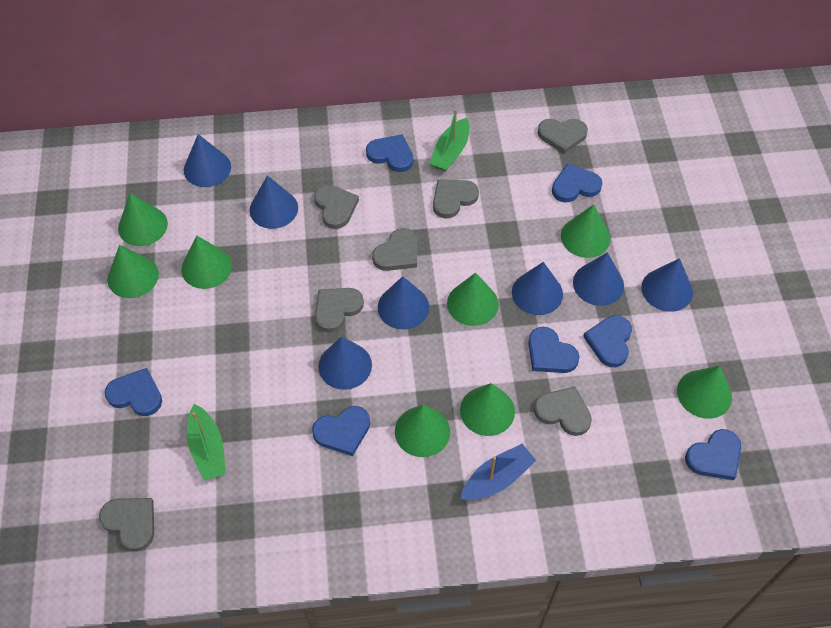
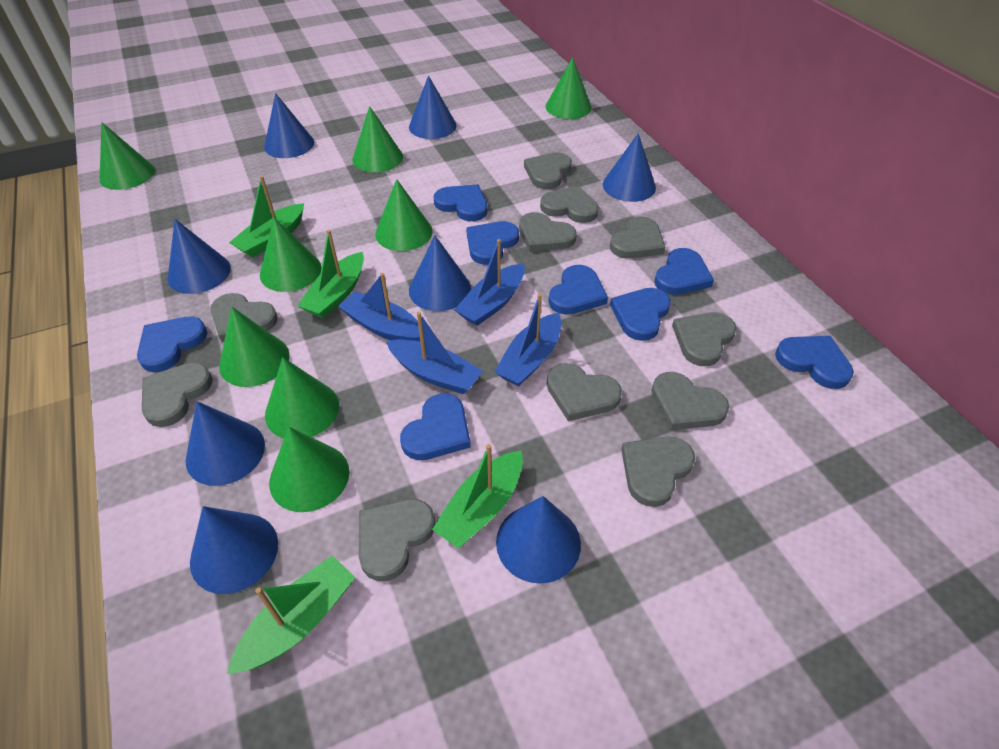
blue boat: 1 -> 4
blue cone: 7 -> 8
blue heart: 7 -> 8
green boat: 2 -> 4
grey heart: 7 -> 11

